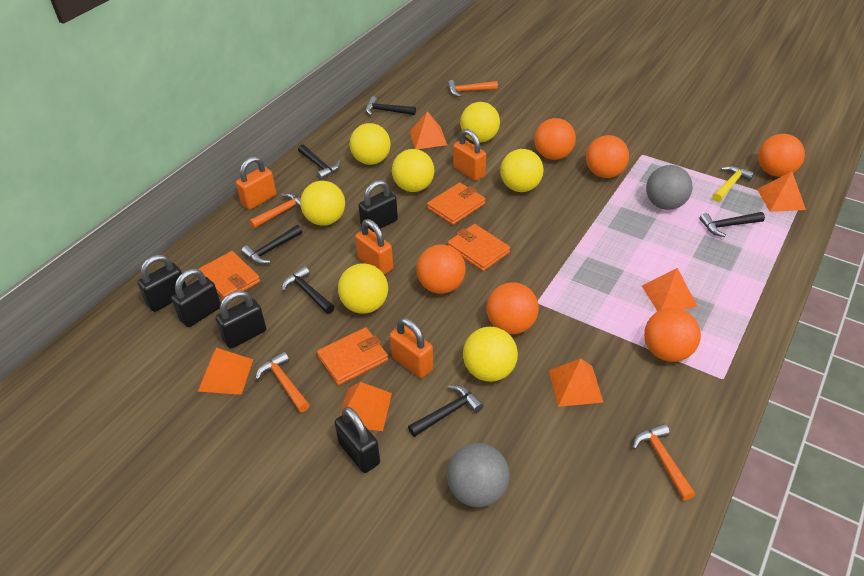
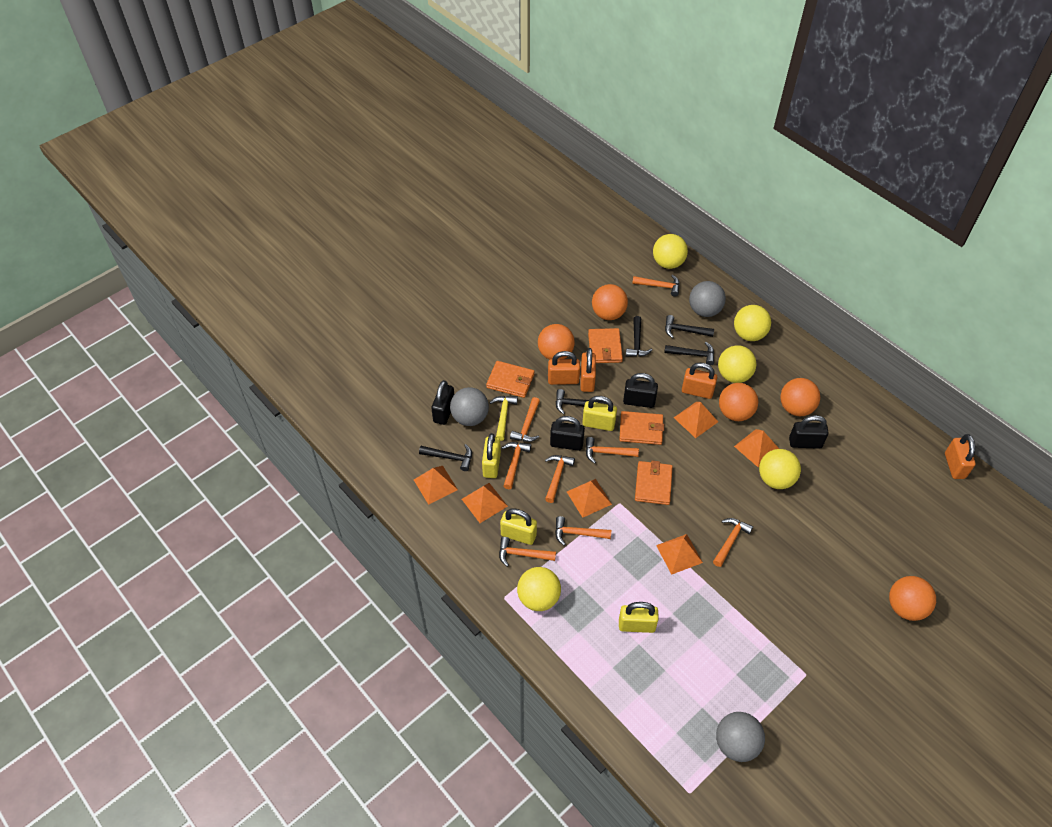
black hammer: 6 -> 5
black padlock: 5 -> 4
grey ball: 2 -> 3
orange ball: 6 -> 5
orange hammer: 4 -> 8
yellow ball: 7 -> 5
yellow padlock: 0 -> 4

